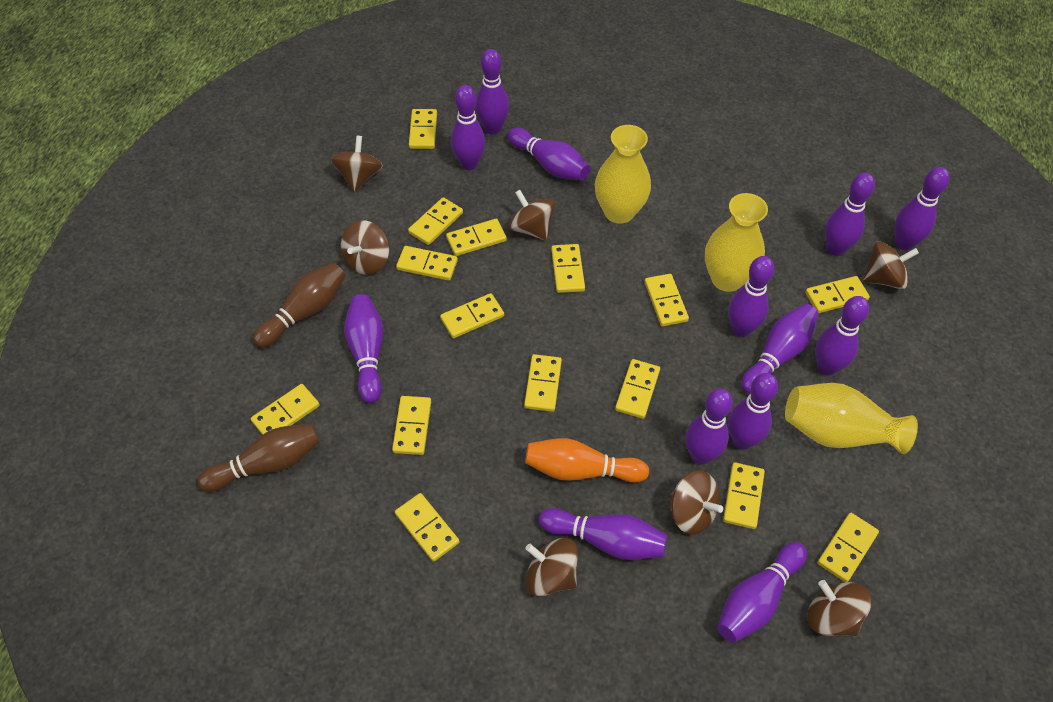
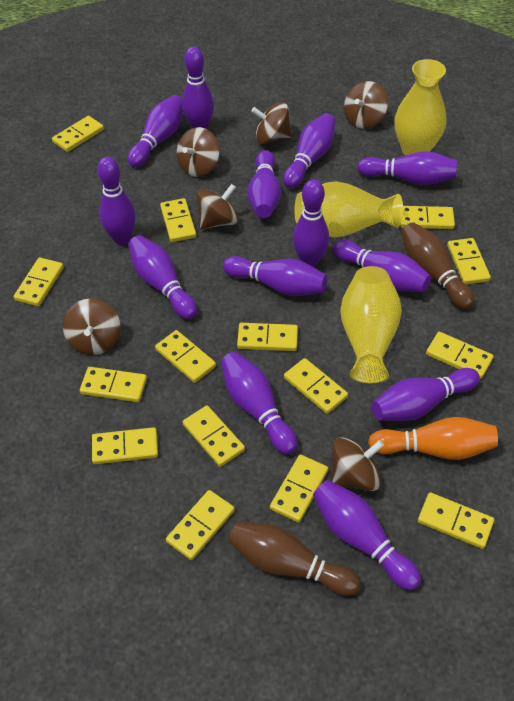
brown spinning top: 7 -> 6

